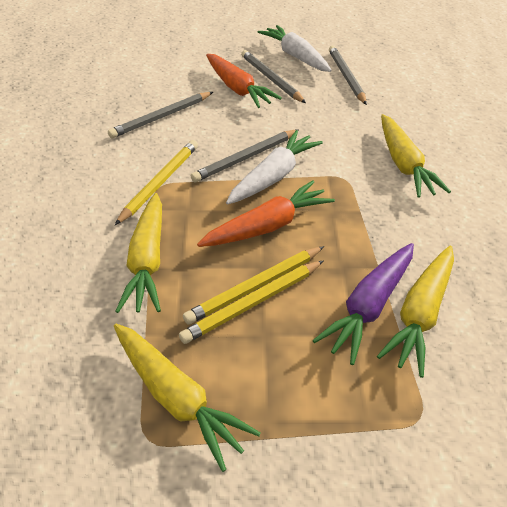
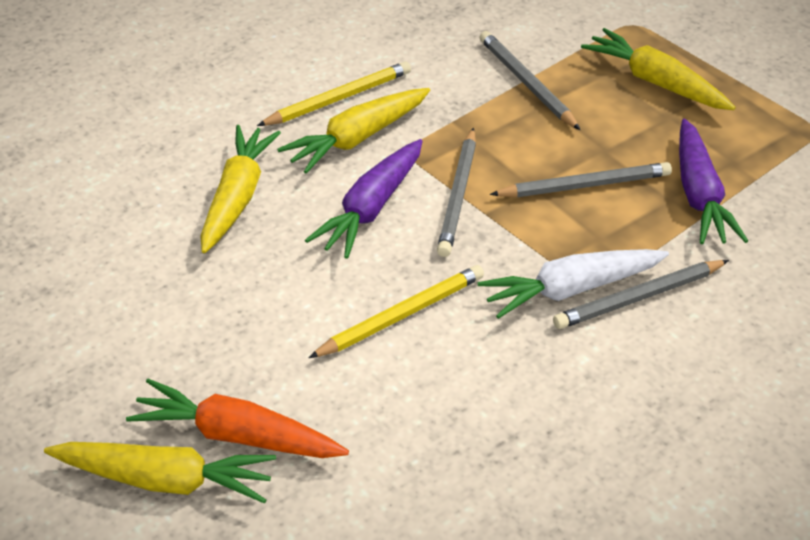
orange carrot: 2 -> 1
purple carrot: 1 -> 2
white carrot: 2 -> 1
yellow pencil: 3 -> 2

